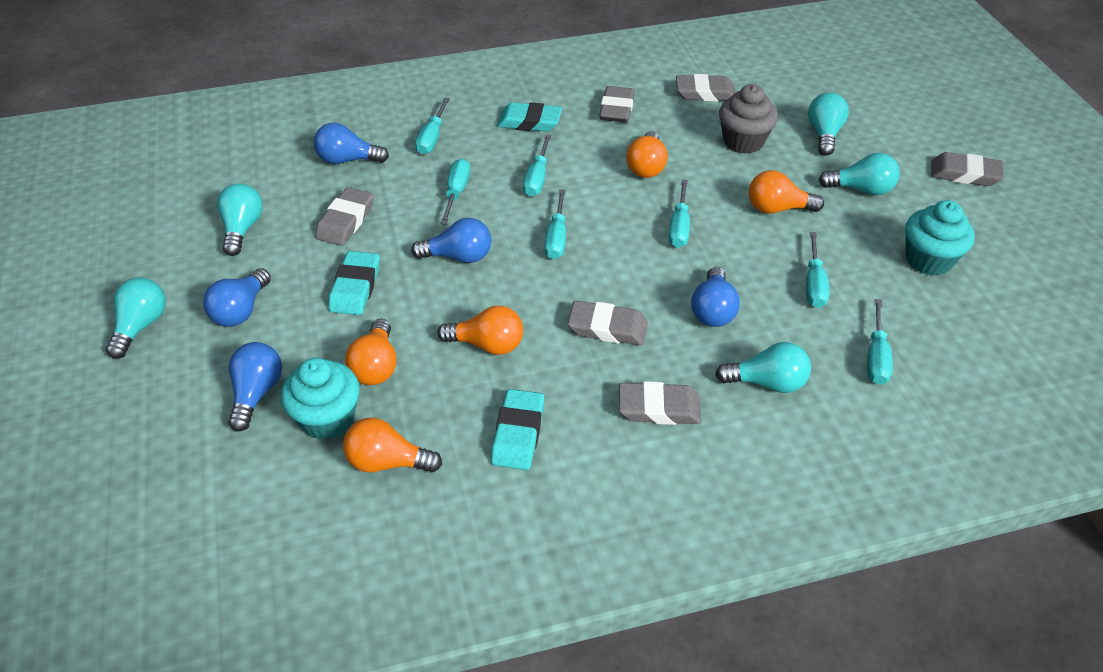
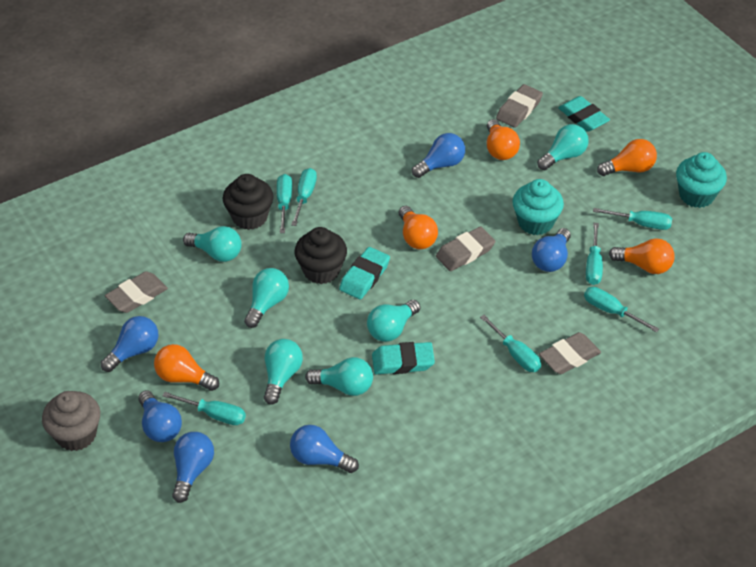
black cupcake: 0 -> 2
blue light bulb: 5 -> 6
grey eraser: 6 -> 4
turquoise light bulb: 5 -> 6

